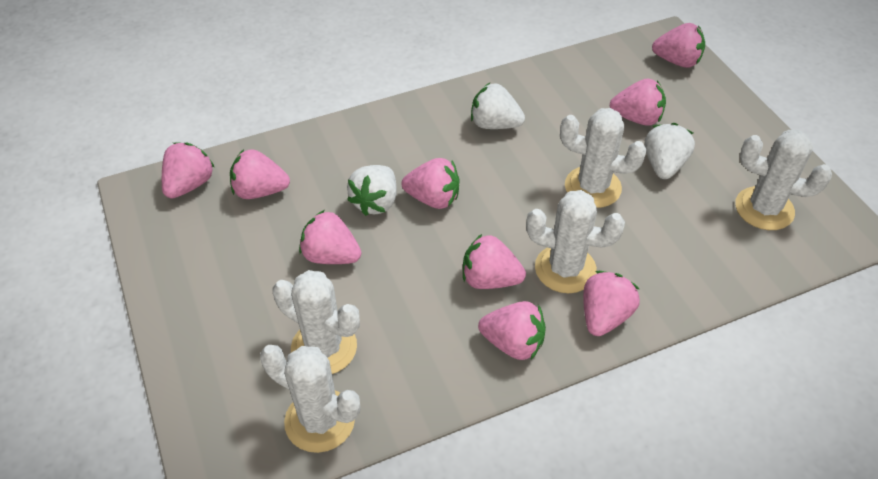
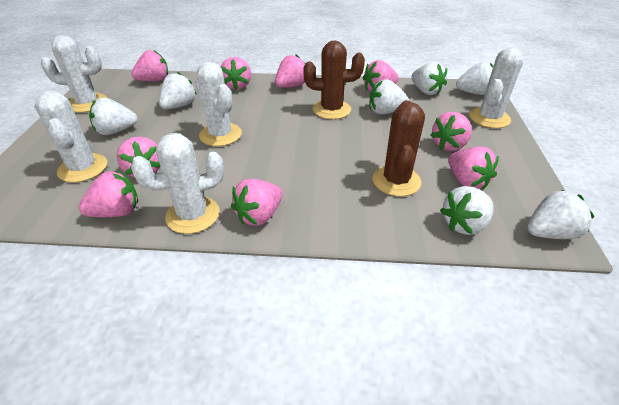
brown cactus: 0 -> 2
white strawberry: 3 -> 7

